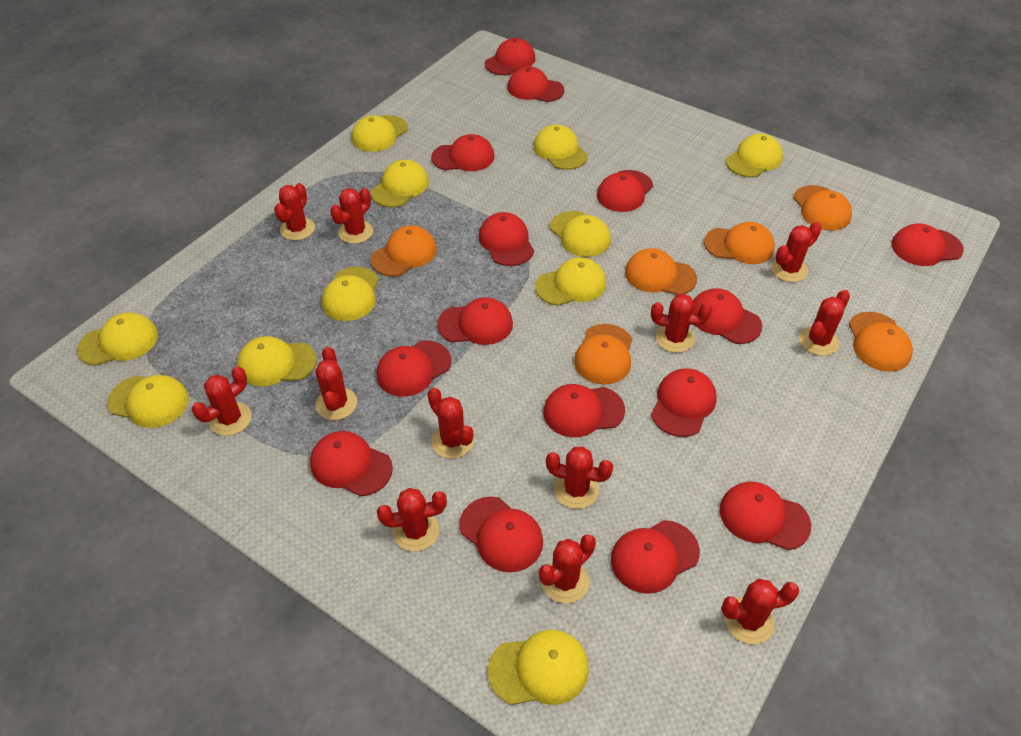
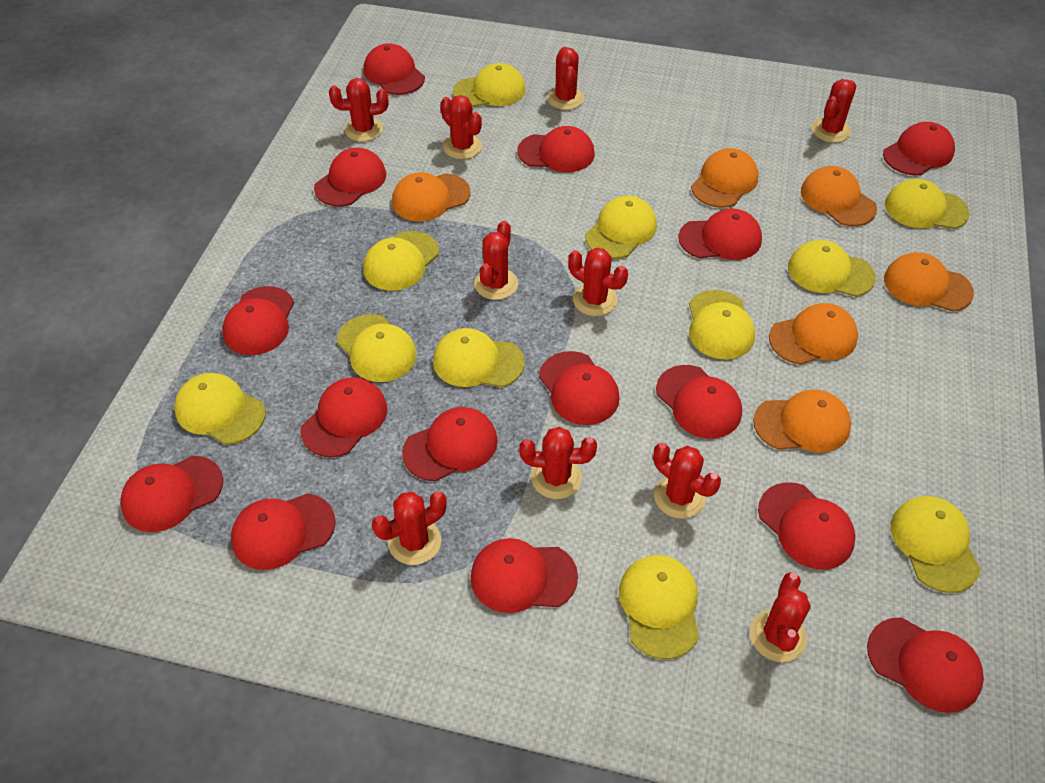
red cactus: 12 -> 10

